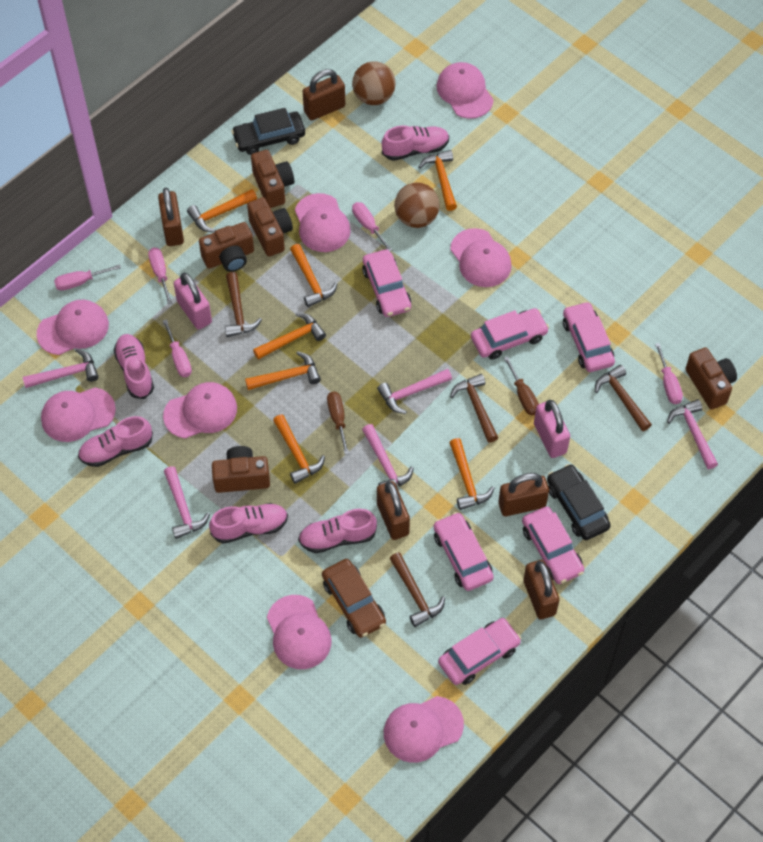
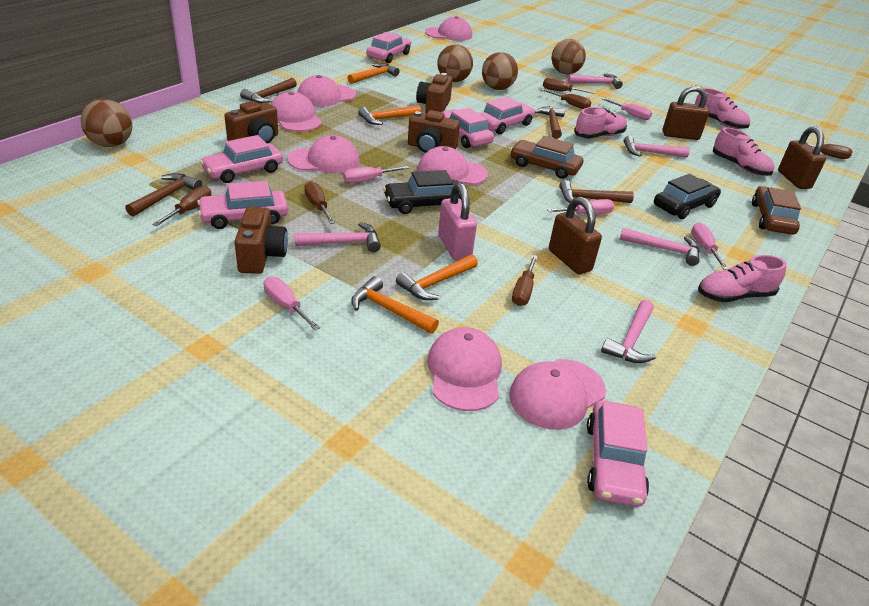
brown ball: 2 -> 4
brown camera: 5 -> 4
brown car: 1 -> 2
brown padlock: 5 -> 3
brown screwdriver: 2 -> 6
orange hammer: 7 -> 4
pink cap: 8 -> 7
pink padlock: 2 -> 1
pink shoe: 5 -> 4

